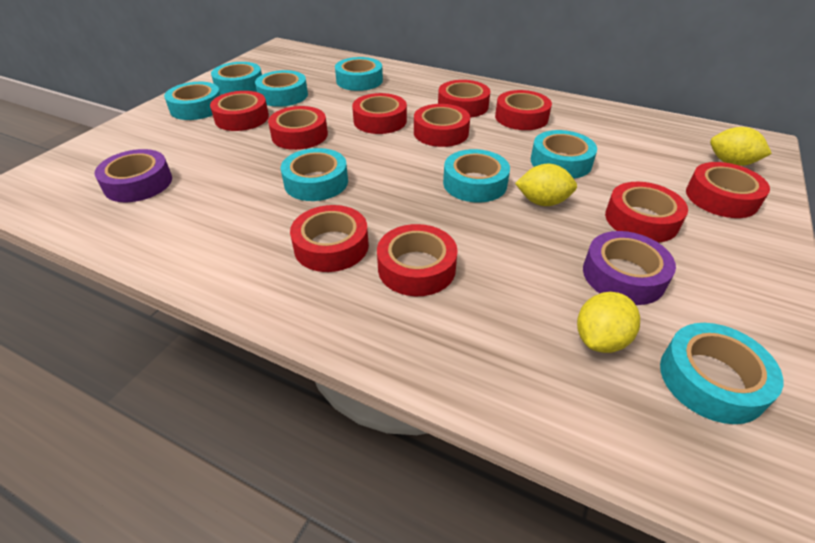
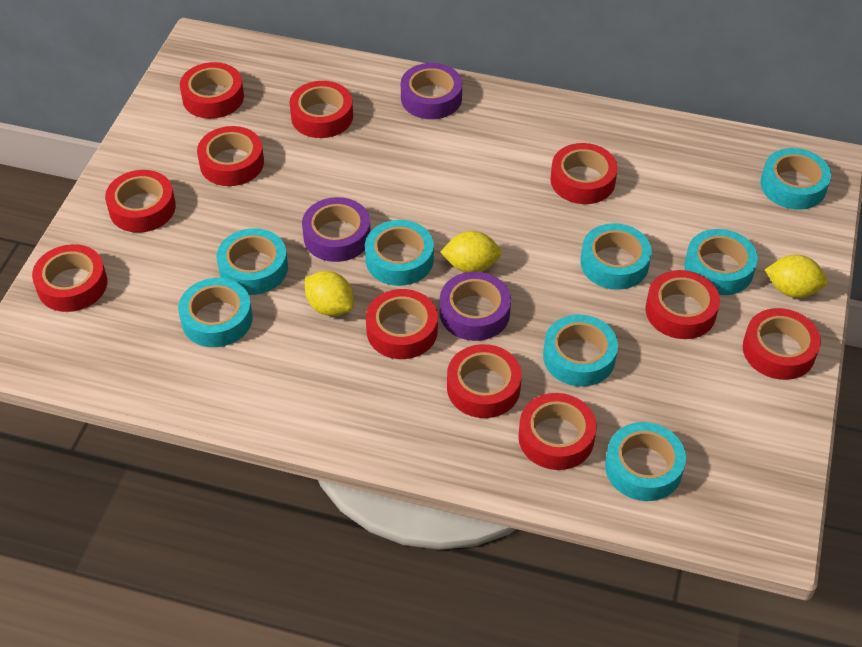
purple tape: 2 -> 3
red tape: 10 -> 11

